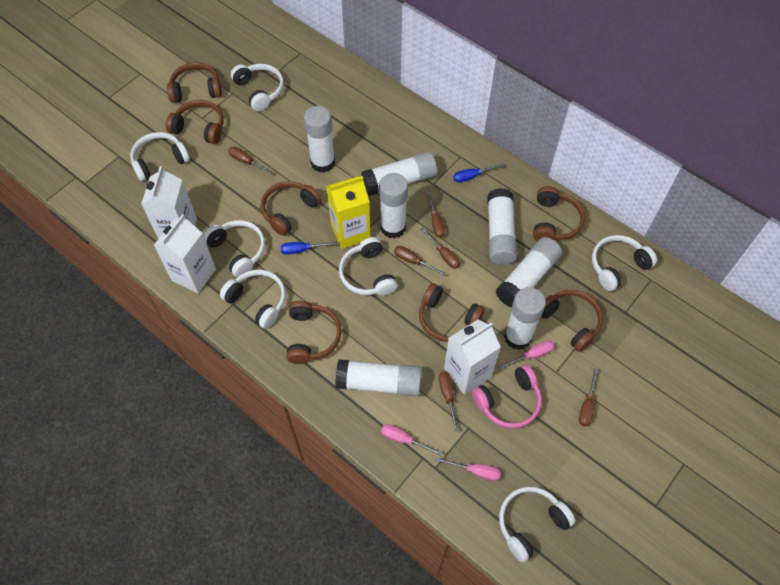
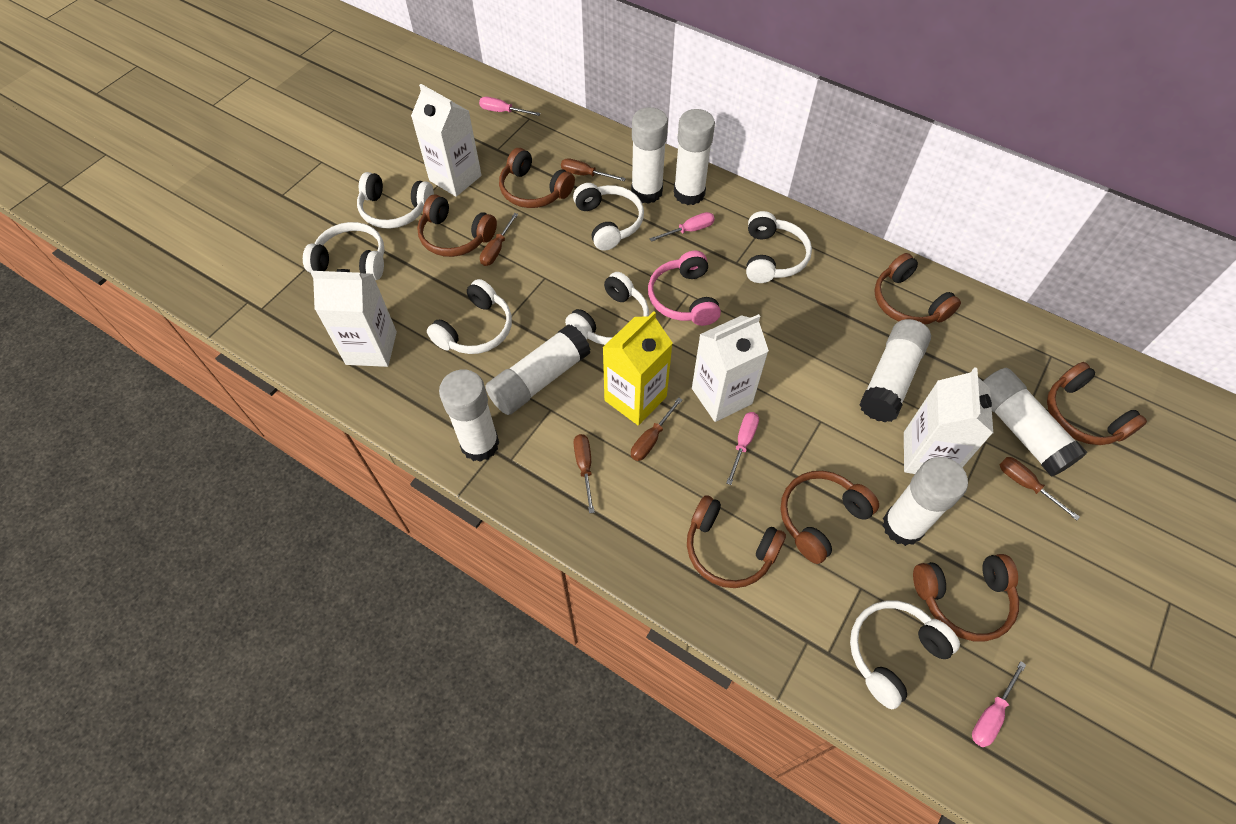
blue screwdriver: 2 -> 0
brown screwdriver: 6 -> 5
pink screwdriver: 3 -> 4
white carton: 3 -> 4

